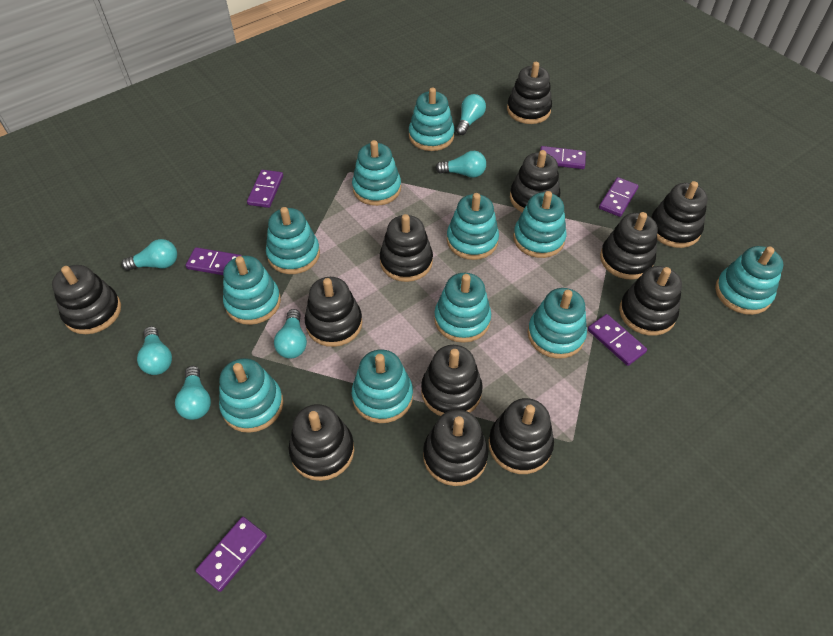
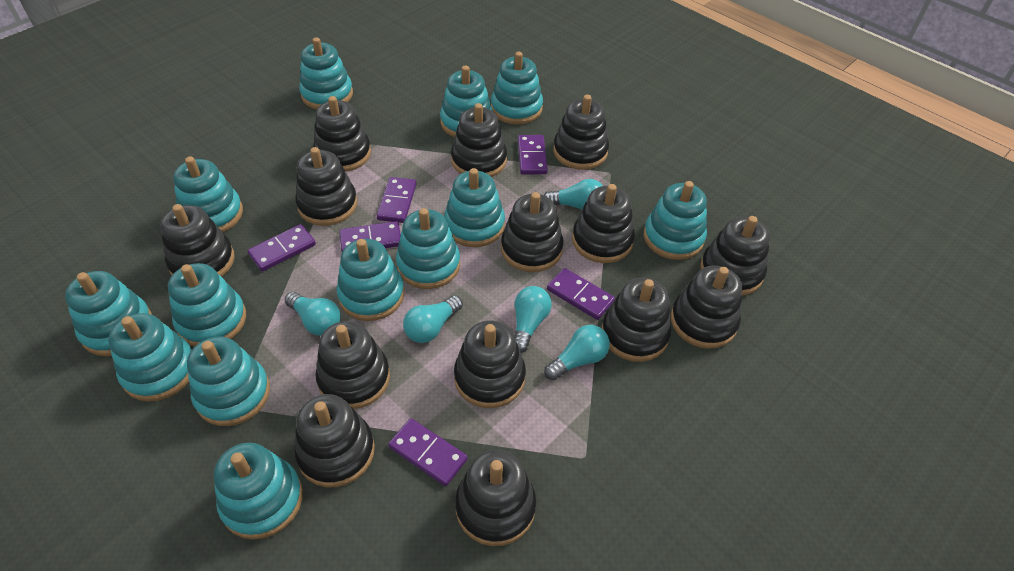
black stacking toy: 12 -> 14
turquoise light bulb: 6 -> 5
turquoise stacking toy: 11 -> 13

